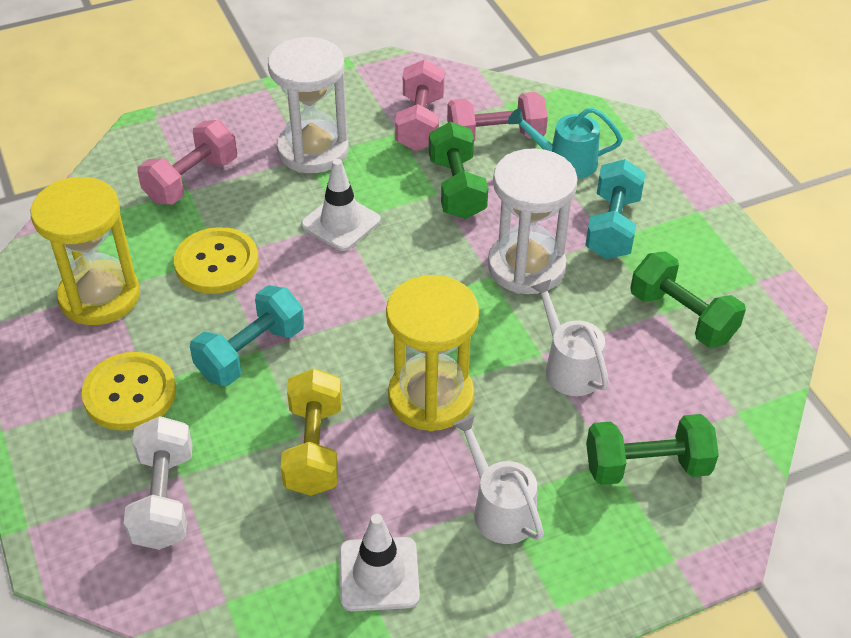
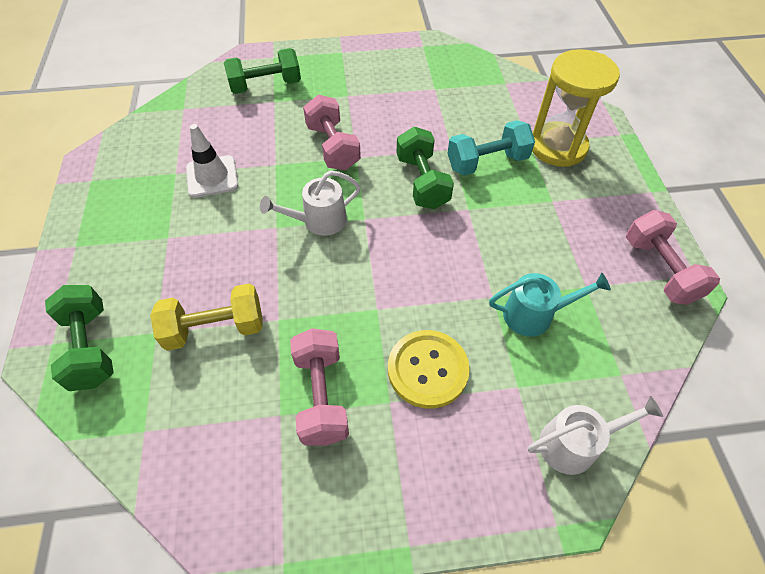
turquoise dumbbell: 2 -> 1
white dumbbell: 1 -> 0
white hourglass: 2 -> 0
white traffic cone: 2 -> 1
yellow button: 2 -> 1
yellow hourglass: 2 -> 1

